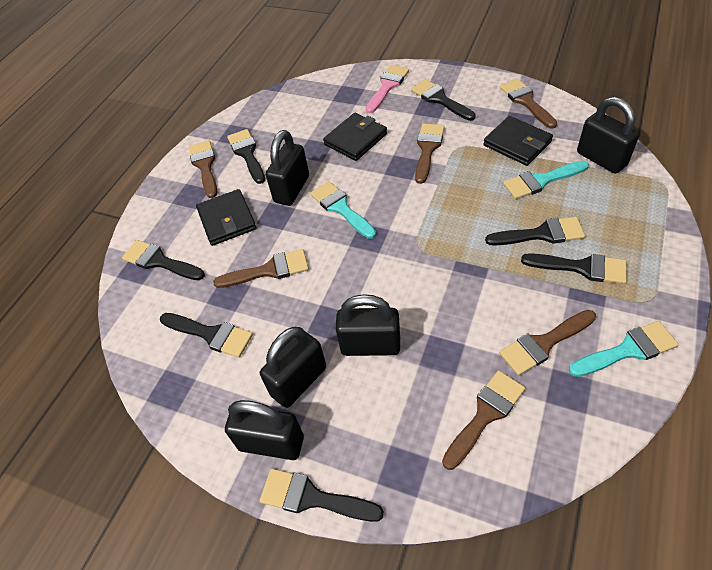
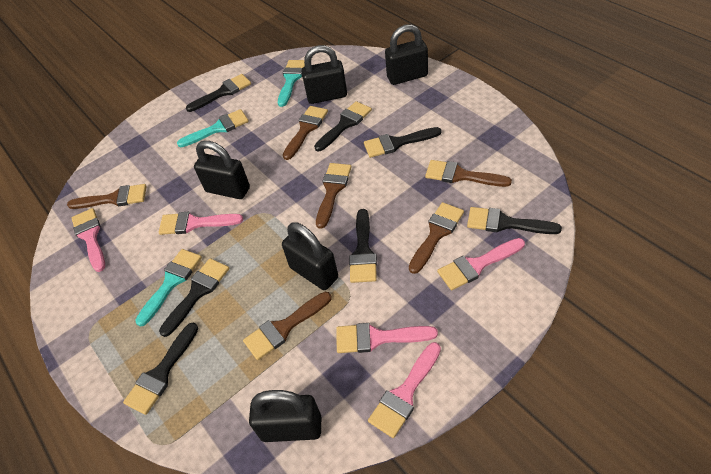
black wallet: 3 -> 0
pink brush: 1 -> 5

